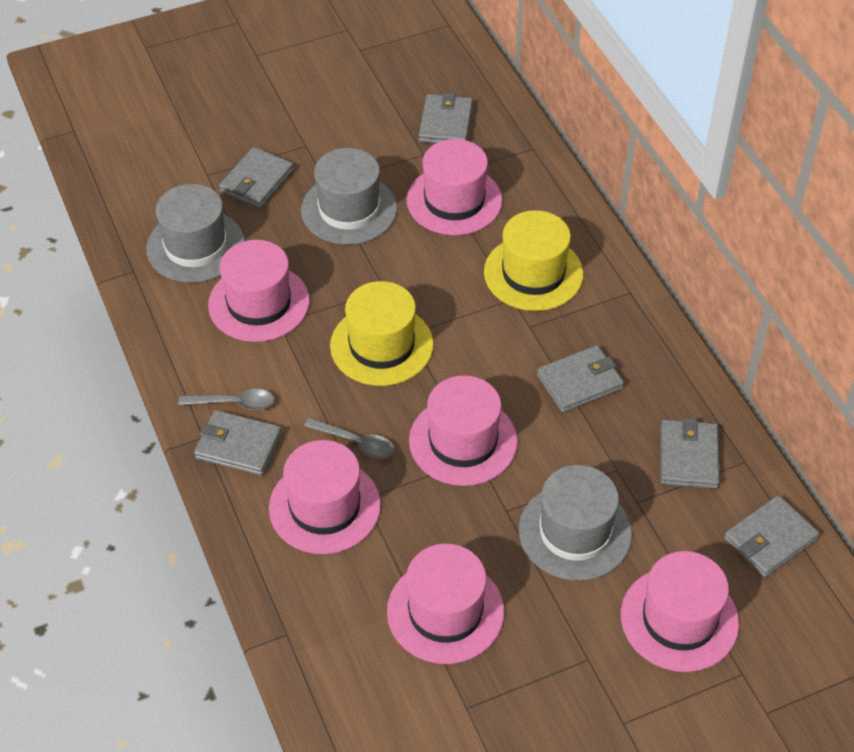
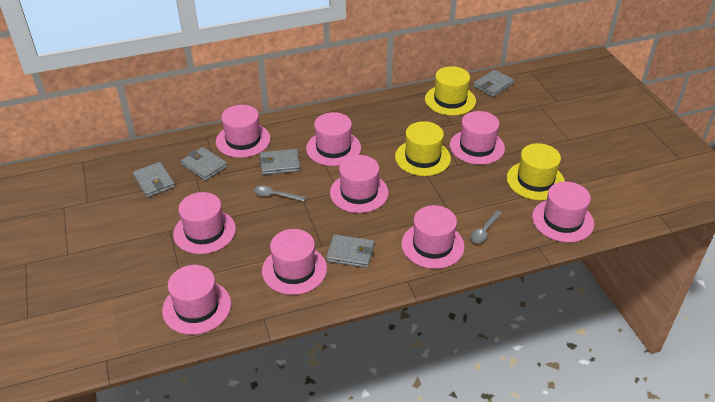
grey hat: 3 -> 0
grey wallet: 6 -> 5
pink hat: 6 -> 9
yellow hat: 2 -> 3

